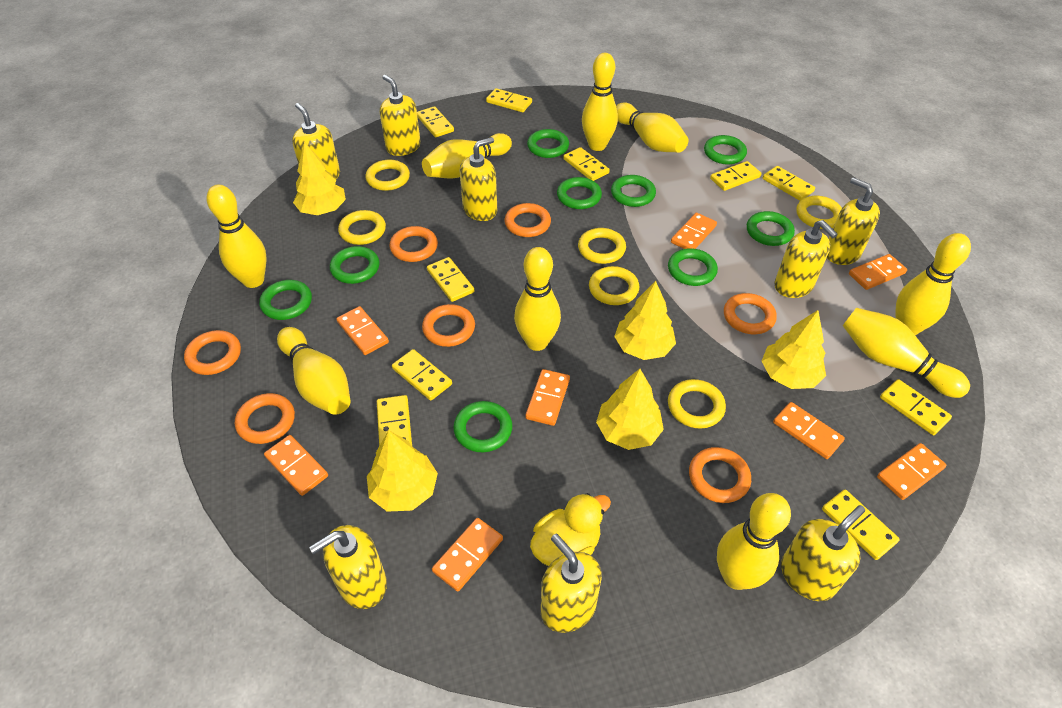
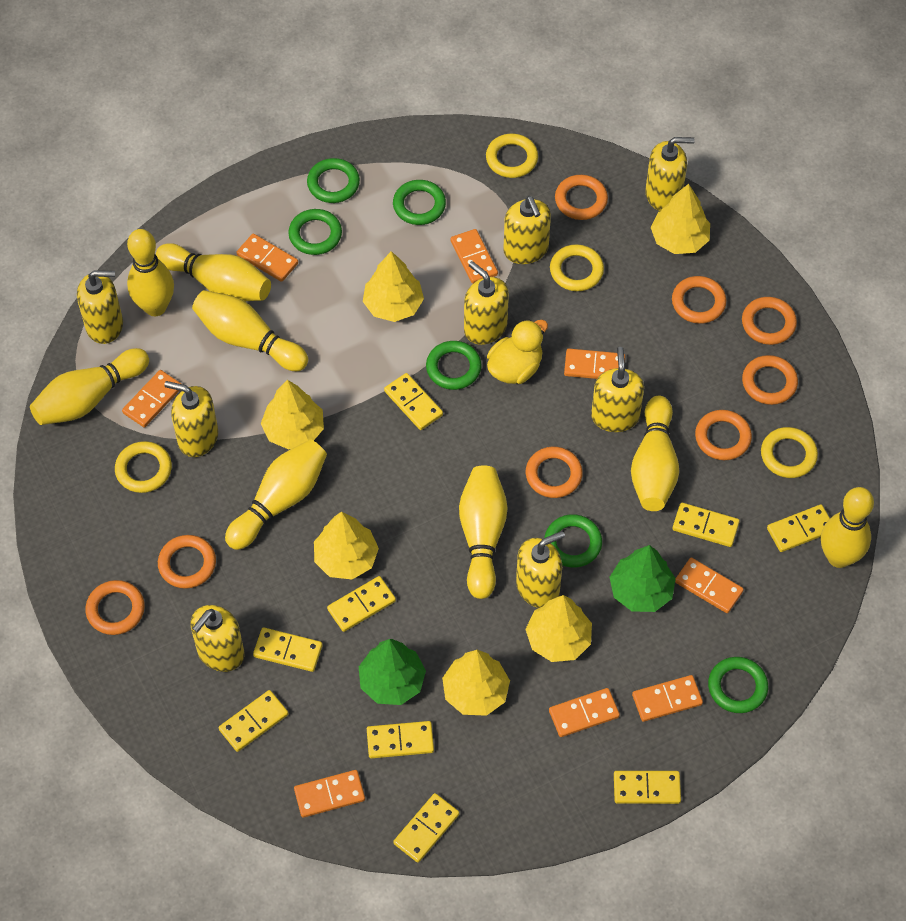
green ring: 9 -> 6
green tree: 0 -> 2
orange ring: 7 -> 8
yellow bowling pin: 9 -> 8
yellow domino: 10 -> 9
yellow ring: 6 -> 4
yellow tree: 5 -> 6

